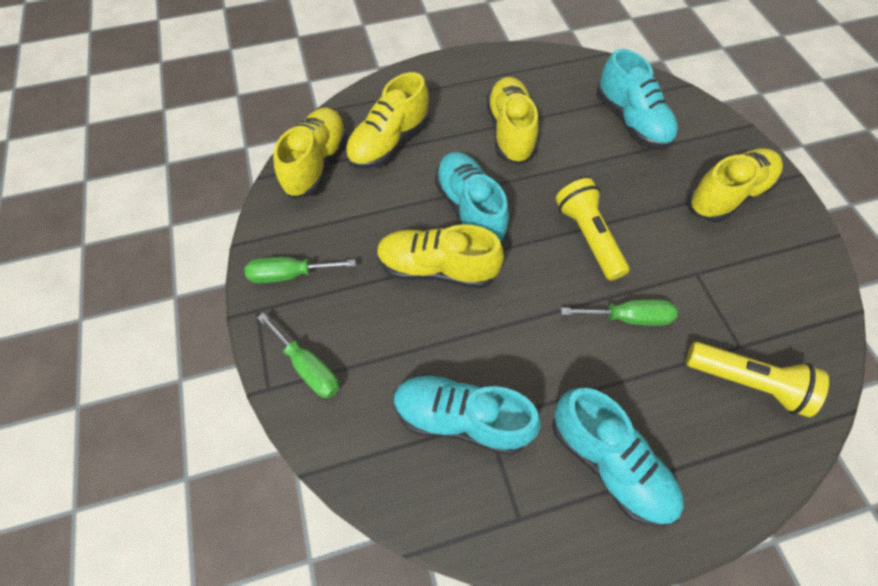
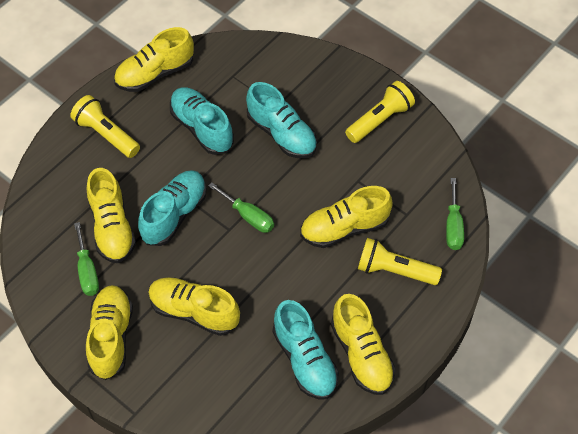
yellow flashlight: 2 -> 3
yellow shoe: 5 -> 6

